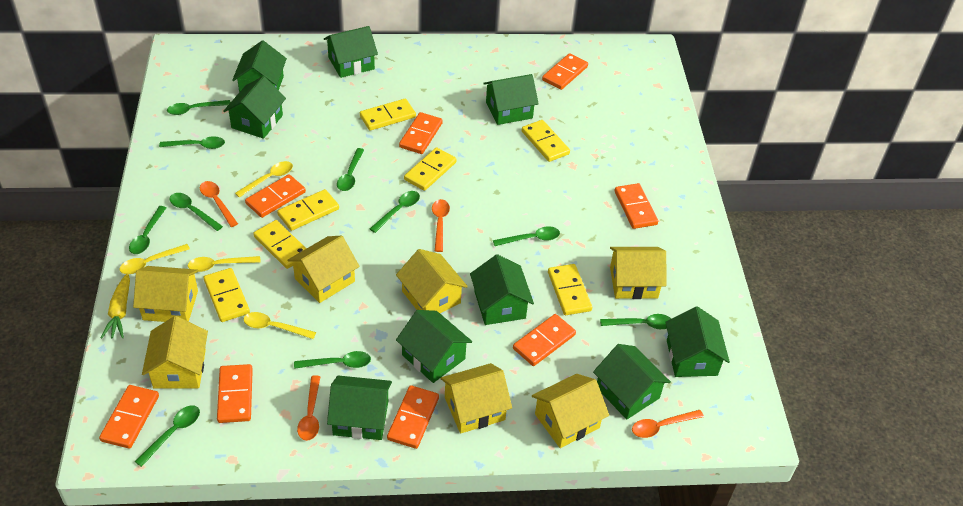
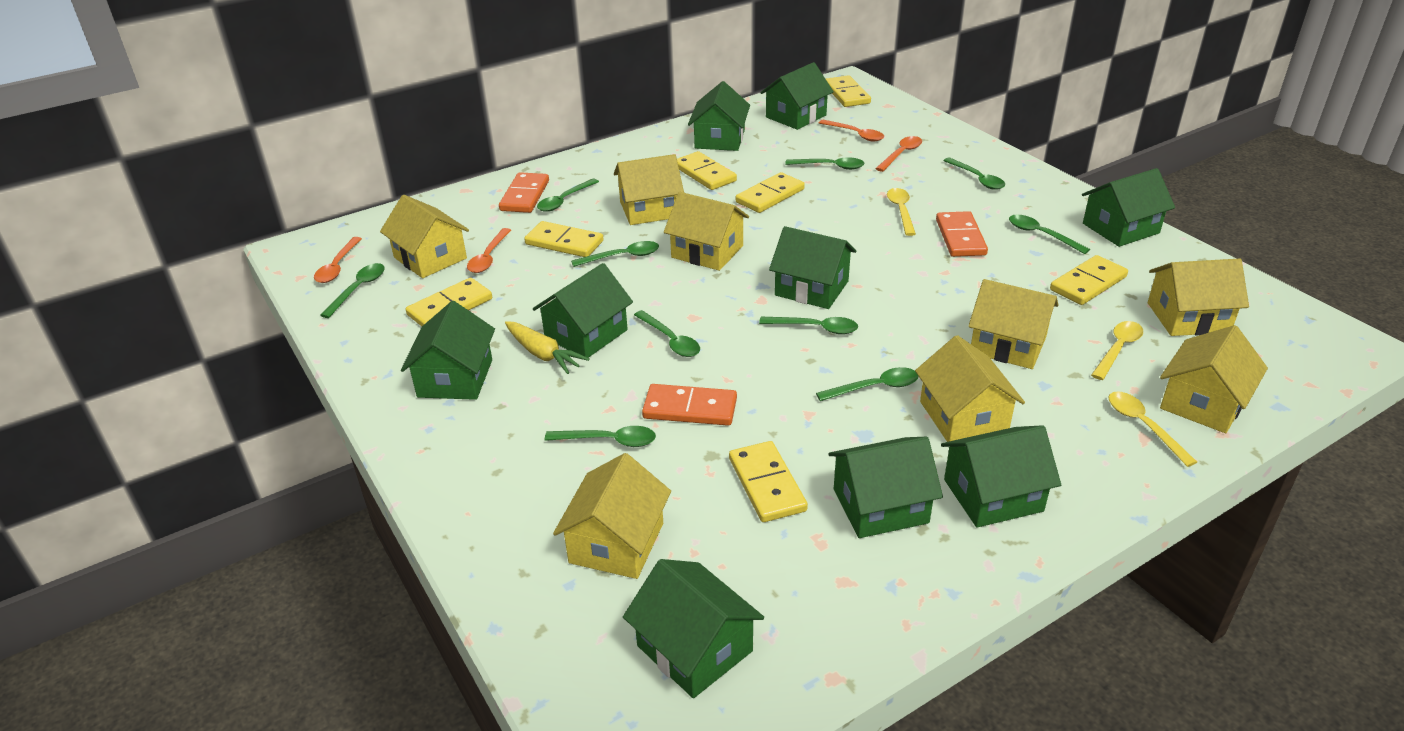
orange domino: 8 -> 3
yellow house: 7 -> 8
yellow spoon: 4 -> 3

